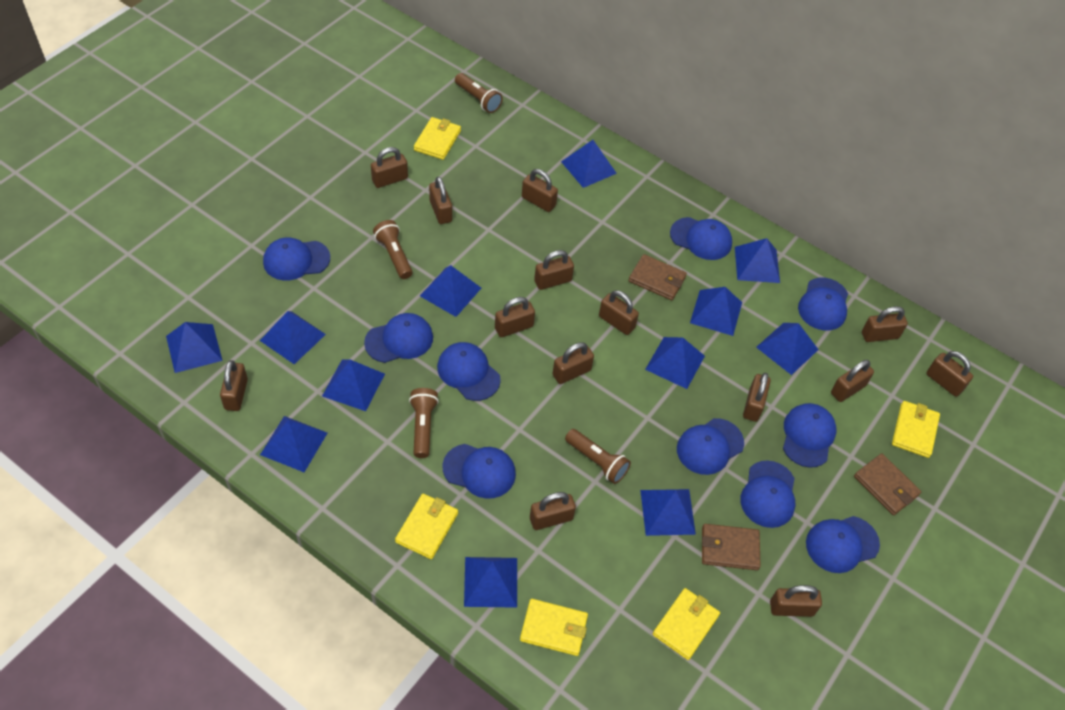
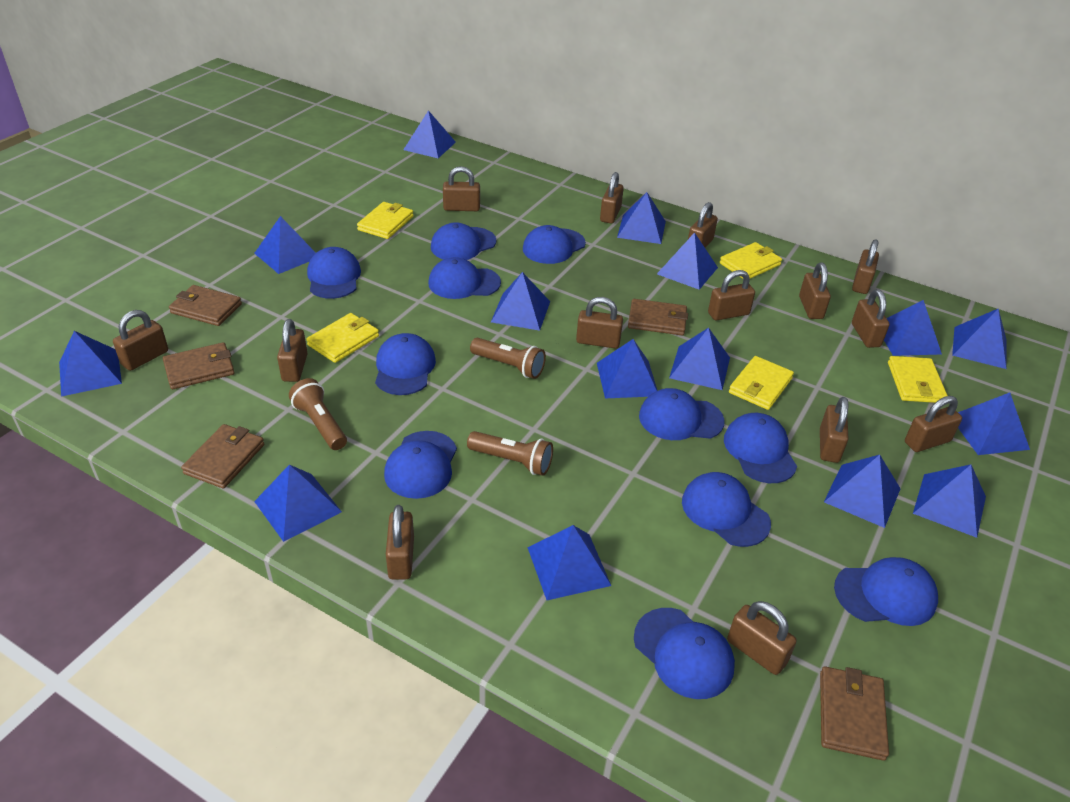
blue cap: 10 -> 11
blue pyramid: 12 -> 15
brown flashlight: 4 -> 3
brown wallet: 3 -> 5

